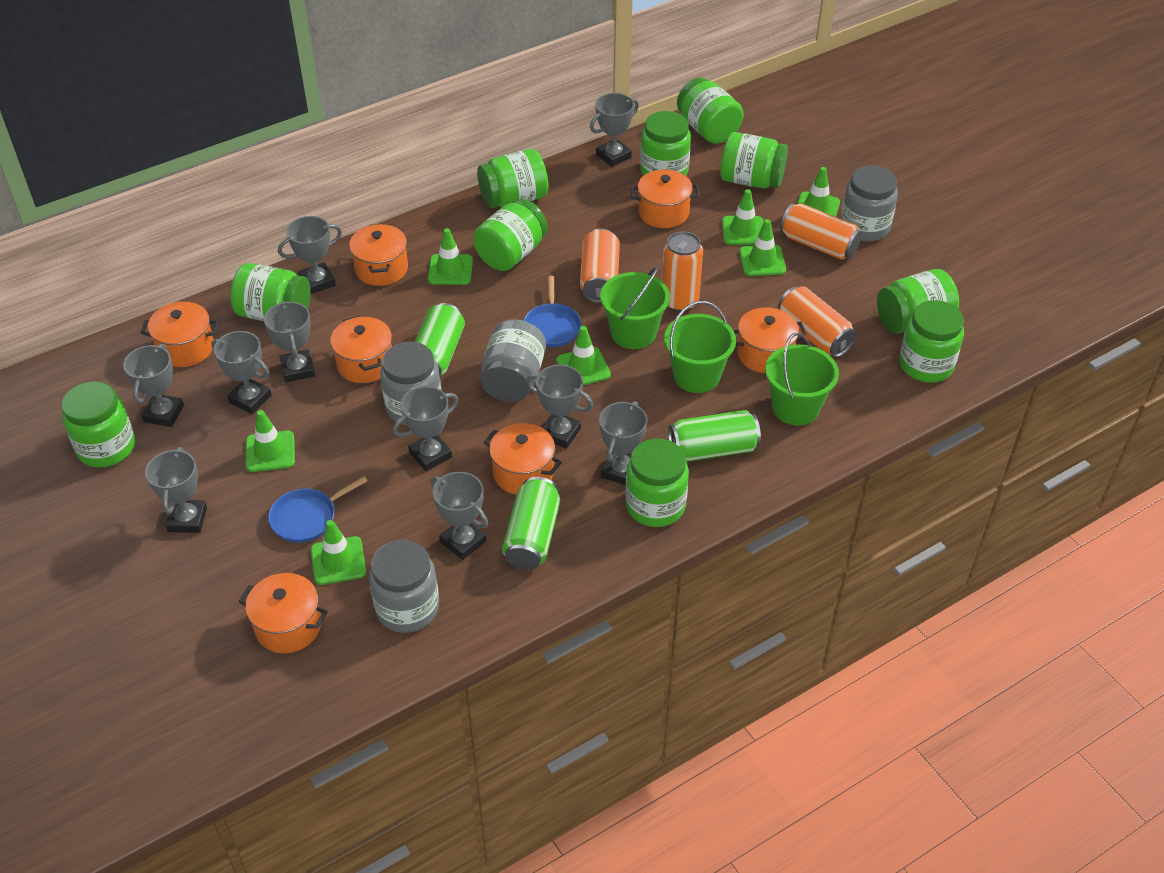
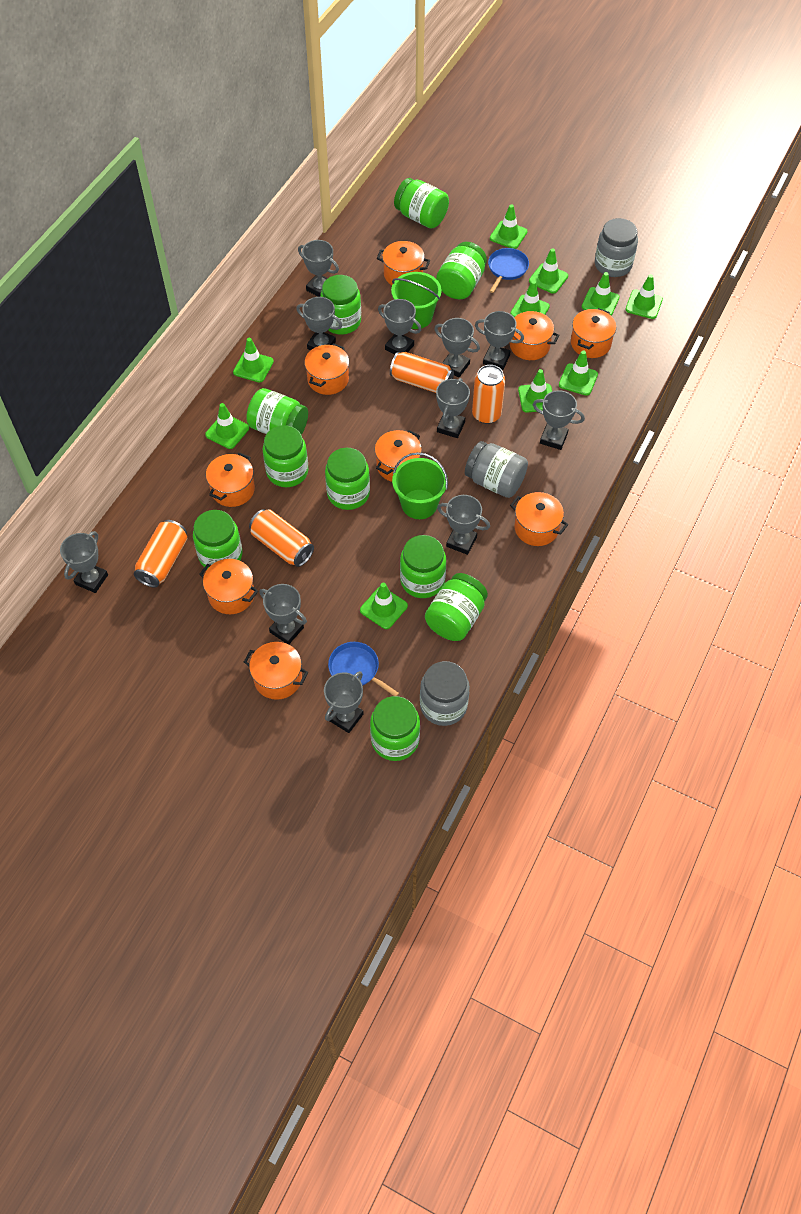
green bucket: 3 -> 2
green can: 3 -> 0
green traffic cone: 7 -> 10
grey jar: 4 -> 3
grey trophy: 10 -> 11
orange pot: 7 -> 9

